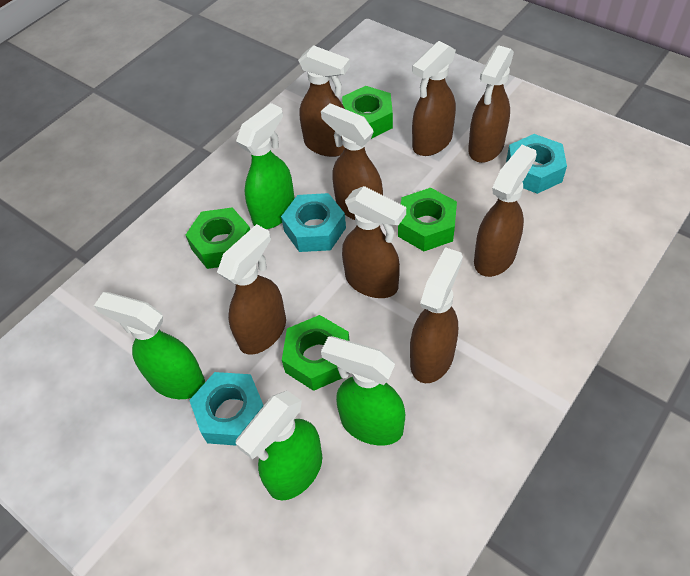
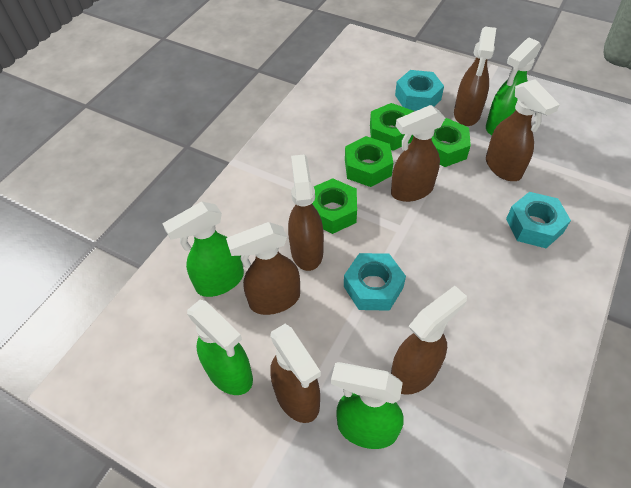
brown spray bottle: 8 -> 7

